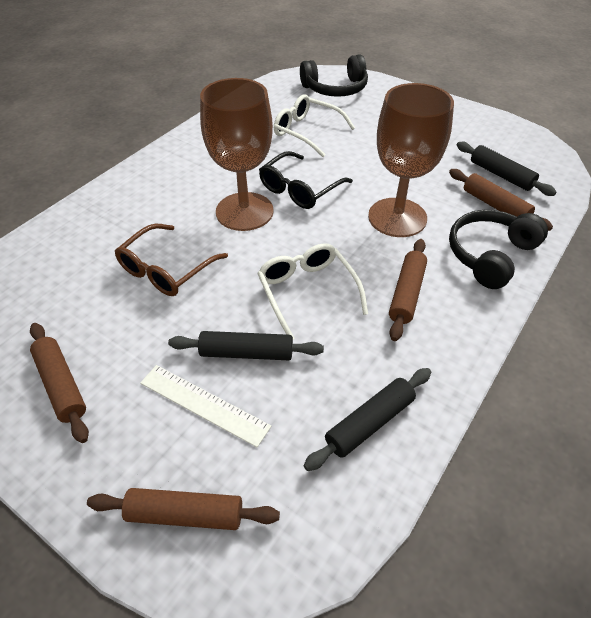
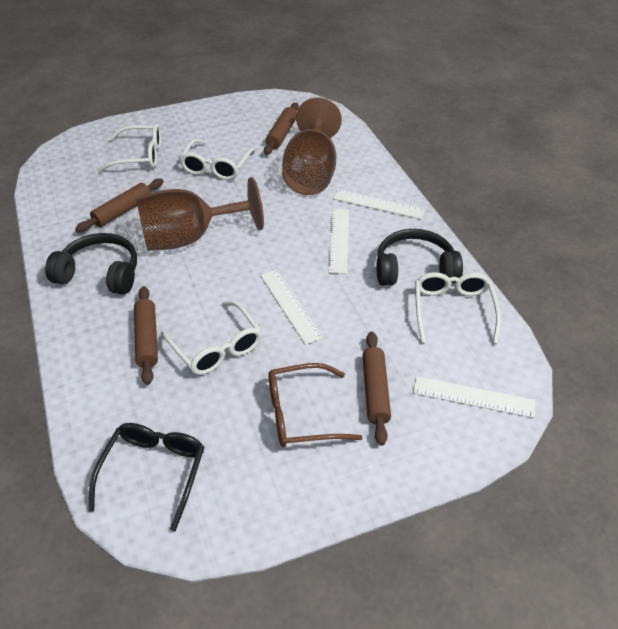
black rolling pin: 3 -> 0
white glasses: 2 -> 4
white ruler: 1 -> 4

